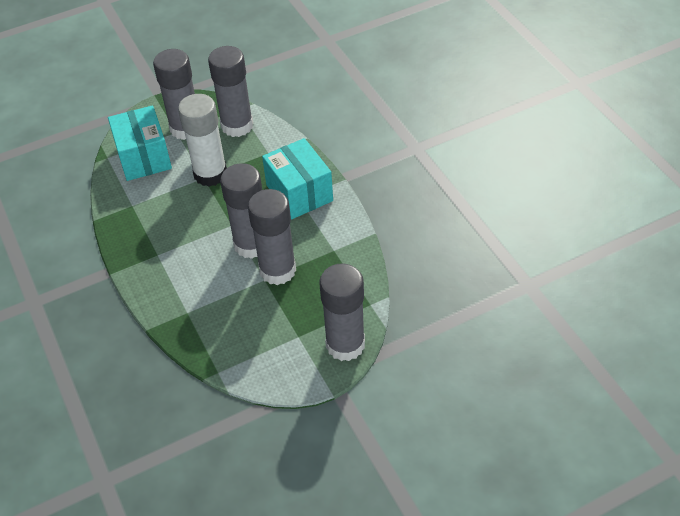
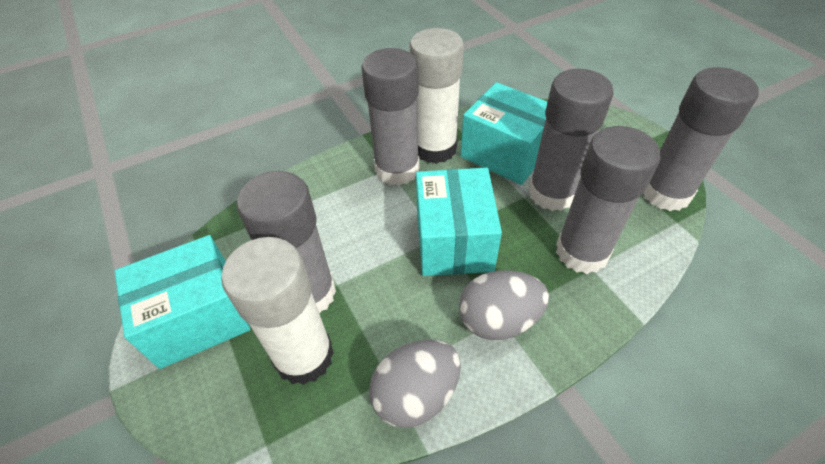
grey egg: 0 -> 2
turquoise box: 2 -> 3
white glue stick: 1 -> 2

